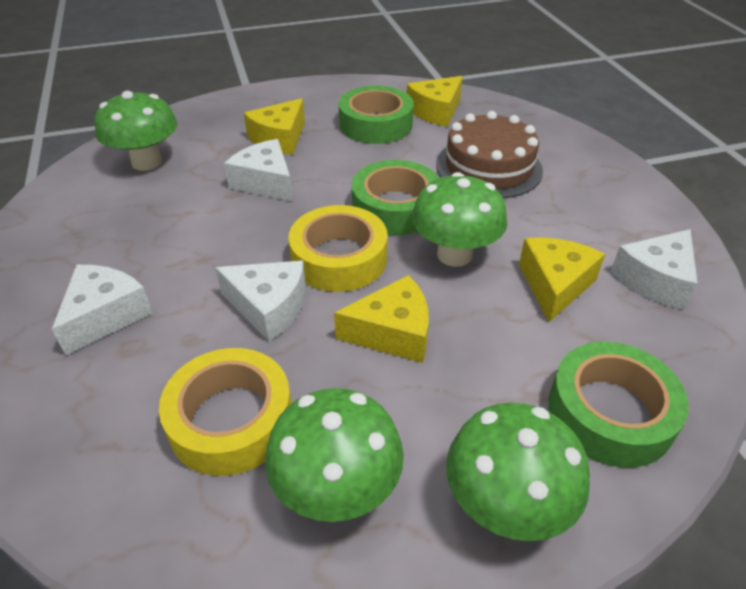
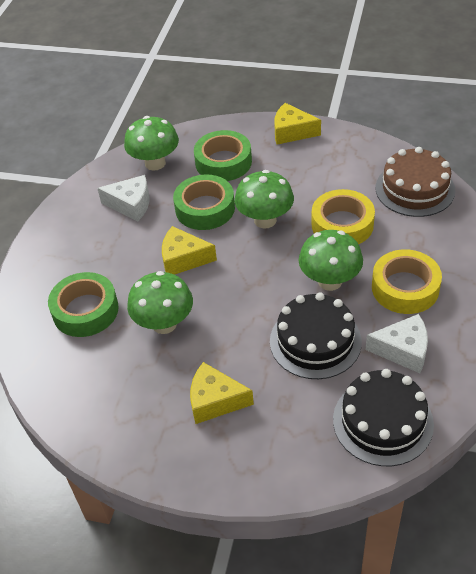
black cake: 0 -> 2
white cheese: 4 -> 2
yellow cheese: 4 -> 3

